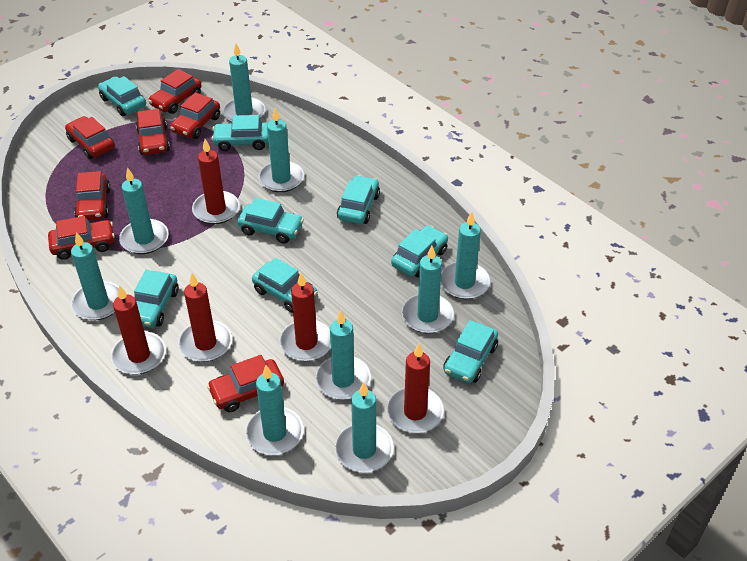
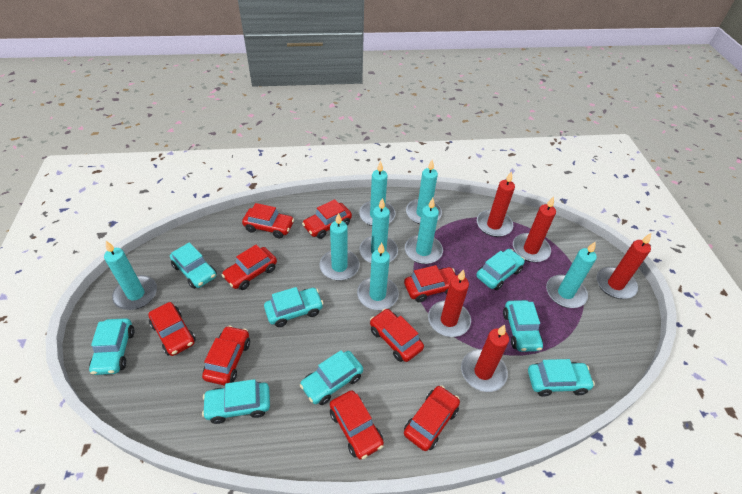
red car: 7 -> 9
turquoise candle: 9 -> 8

